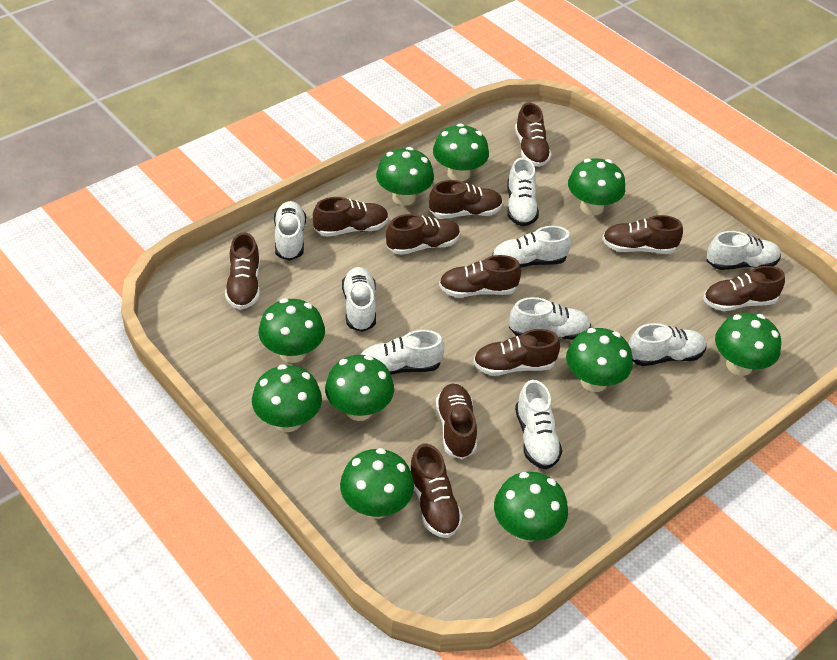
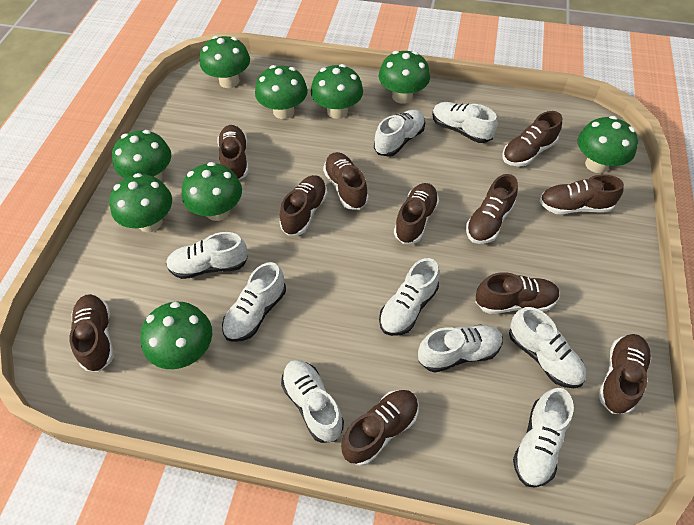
green mushroom: 10 -> 9

